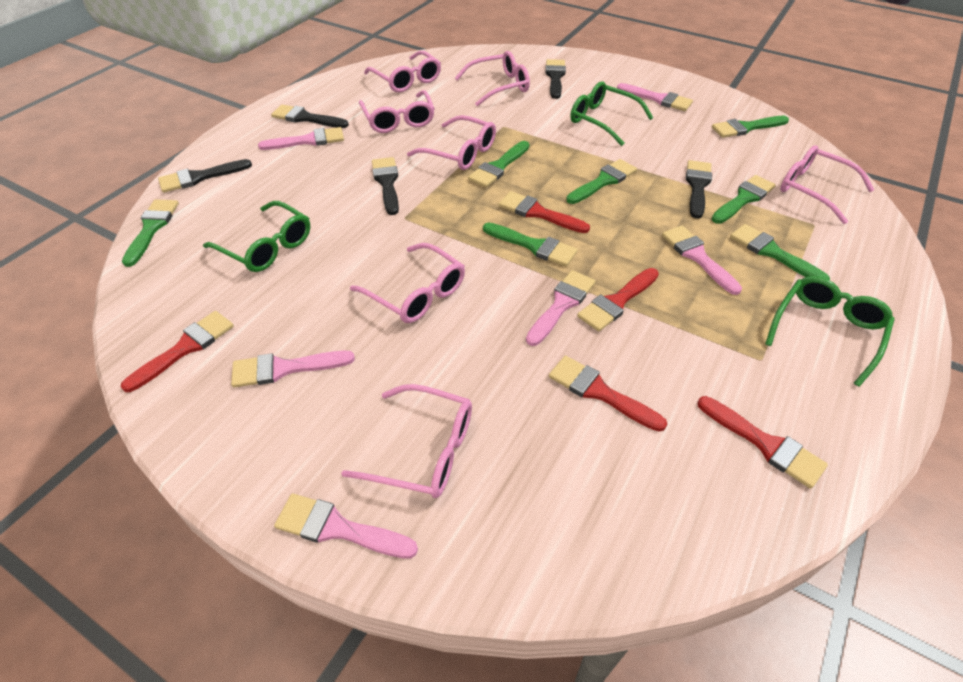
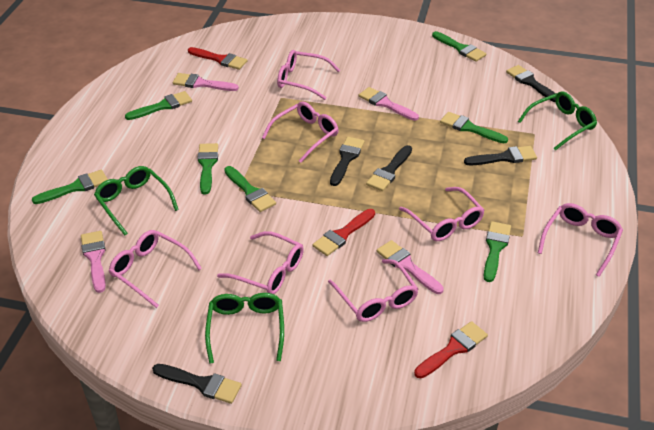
pink brush: 6 -> 4
red brush: 5 -> 3

